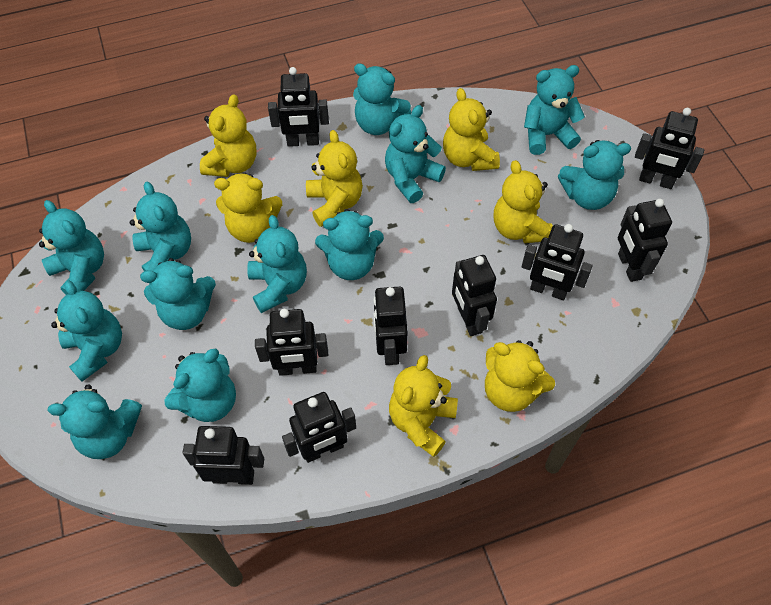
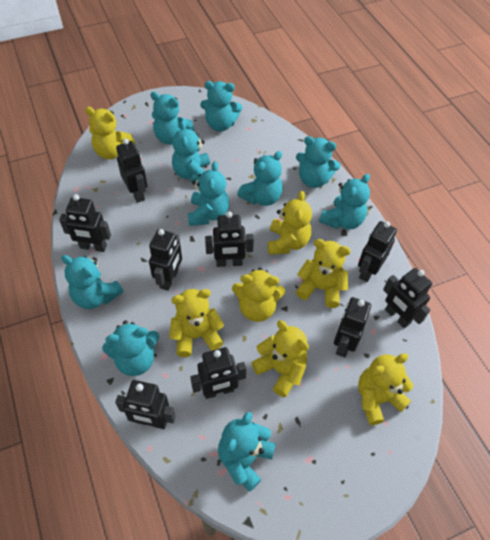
turquoise teddy bear: 12 -> 10

